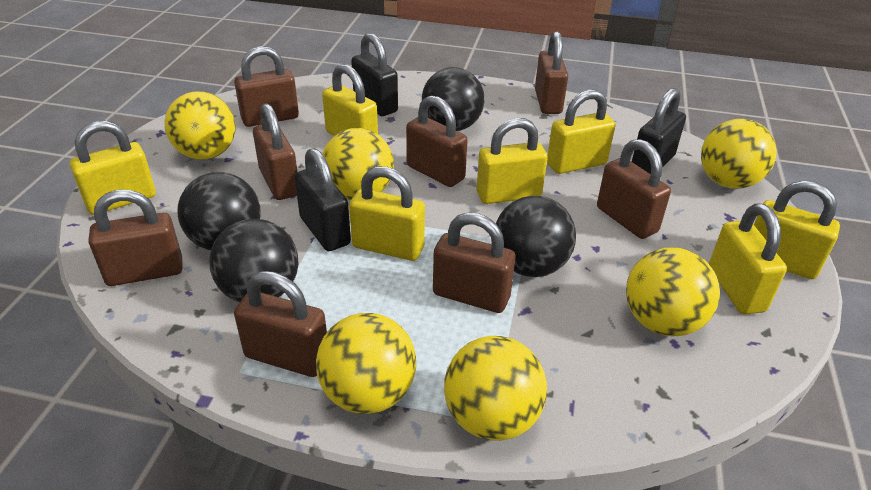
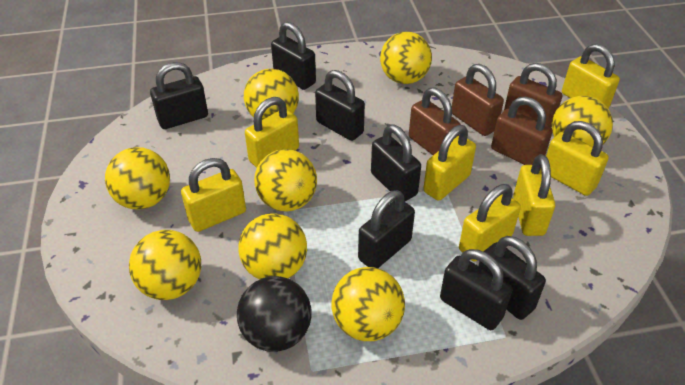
black ball: 4 -> 1
black padlock: 3 -> 7
brown padlock: 8 -> 4
yellow ball: 6 -> 8

